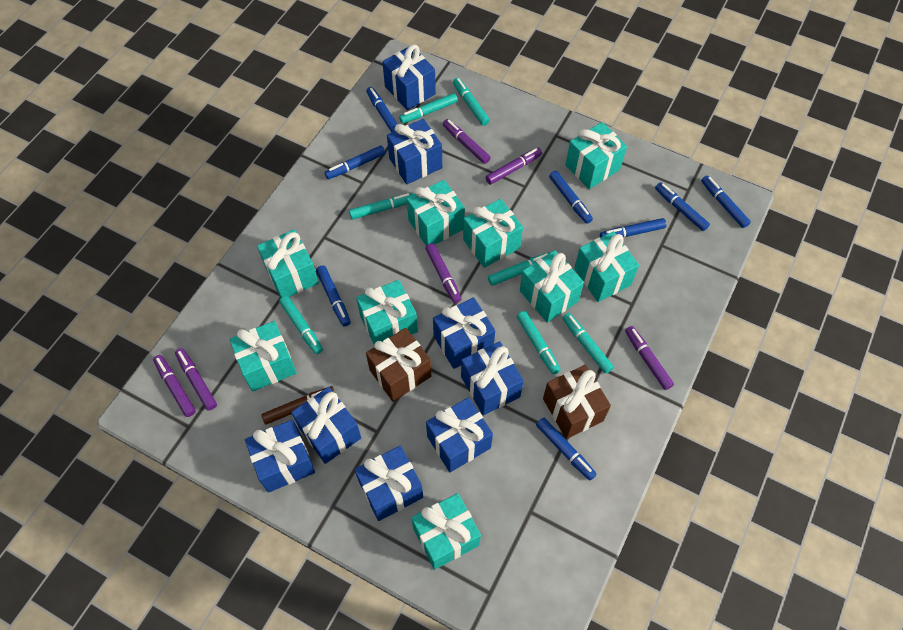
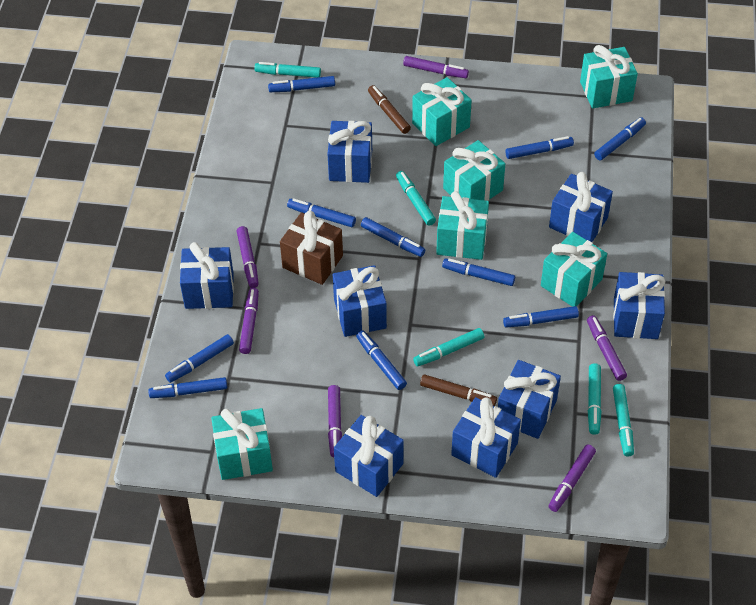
blue marker: 8 -> 10
brown gift: 2 -> 1
brown marker: 1 -> 2
turquoise gift: 9 -> 6
turquoise marker: 7 -> 5

